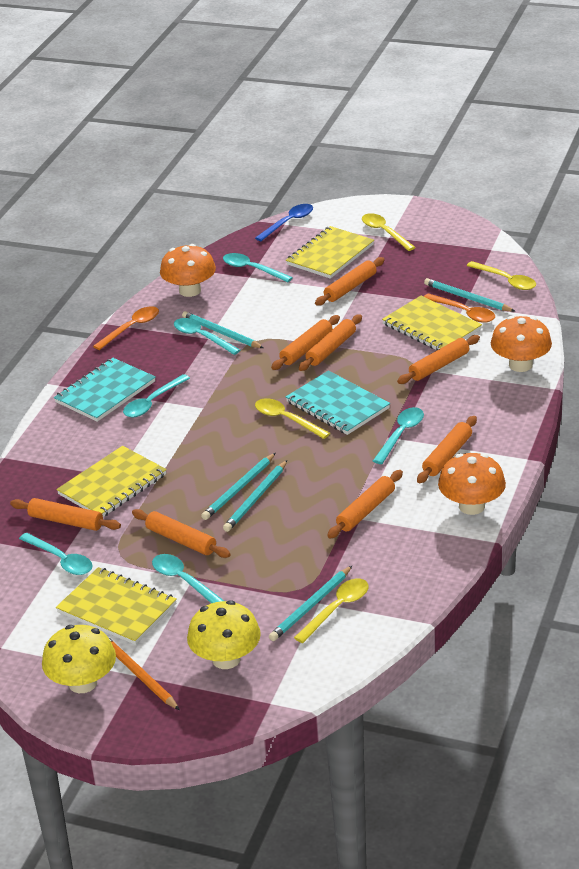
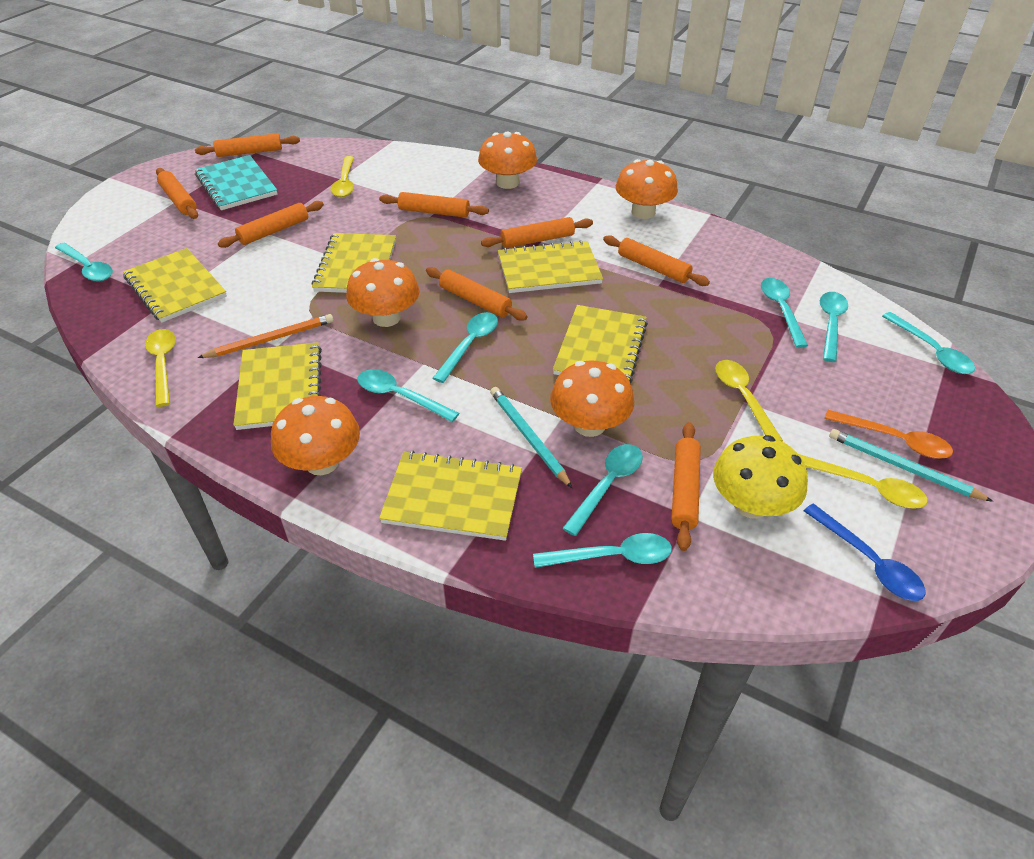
orange mushroom: 3 -> 5
orange spoon: 2 -> 1
turquoise notebook: 2 -> 1
turquoise pencil: 5 -> 2
turquoise spoon: 6 -> 8
yellow mushroom: 2 -> 1
yellow notebook: 4 -> 6

